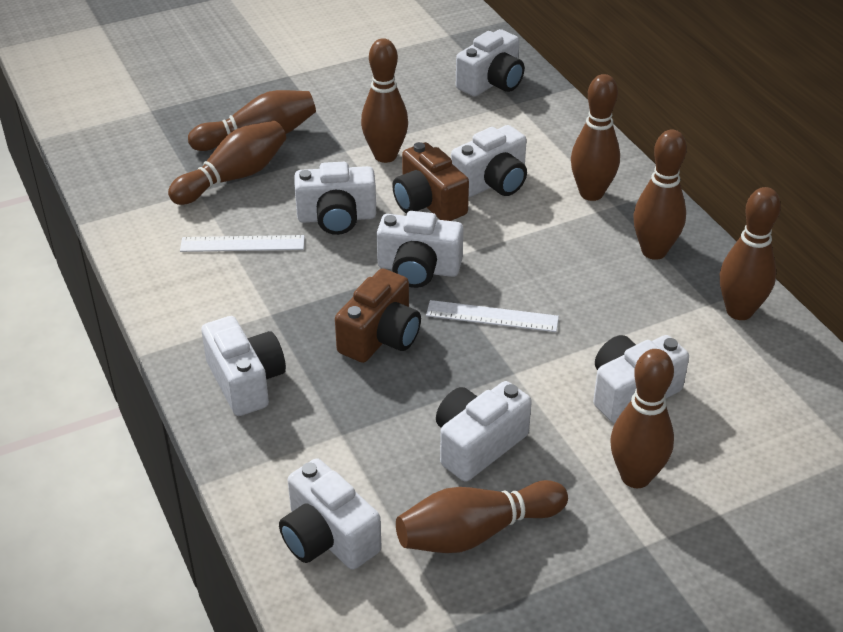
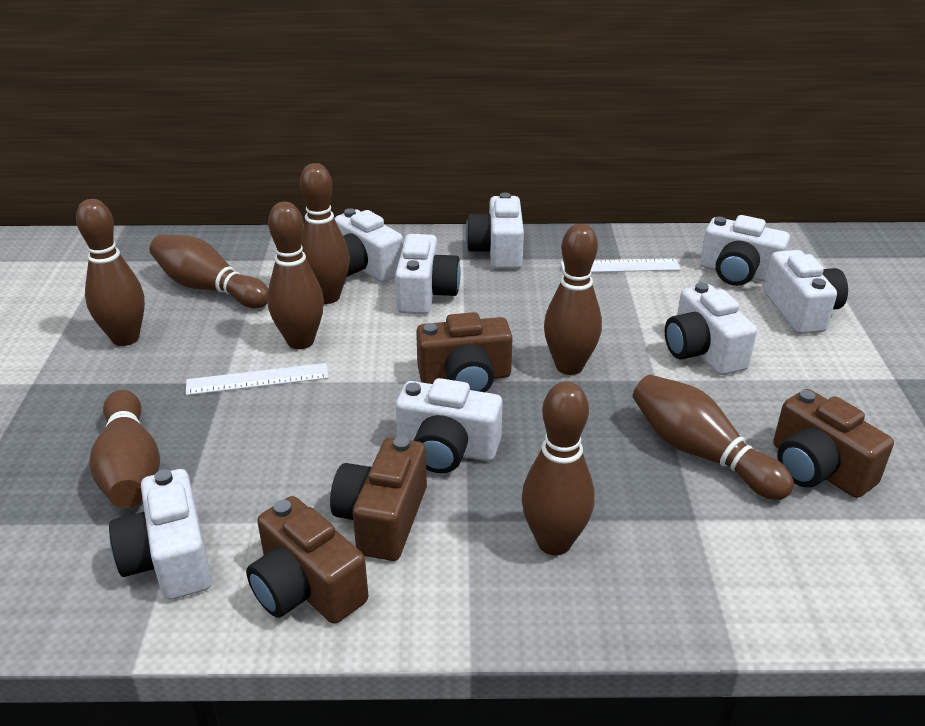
brown camera: 2 -> 4

